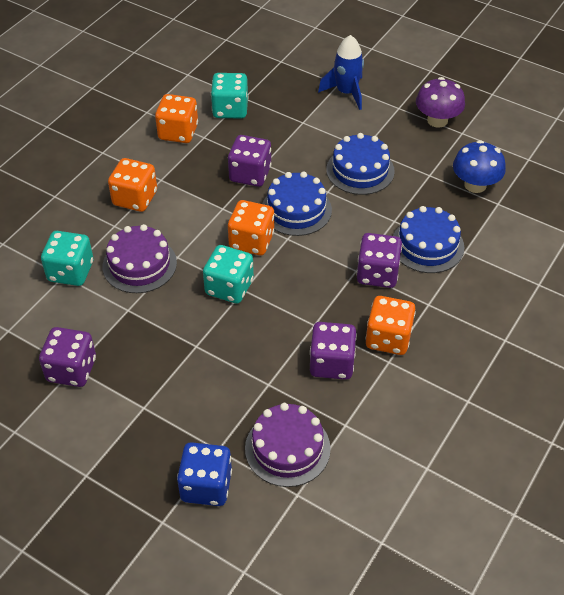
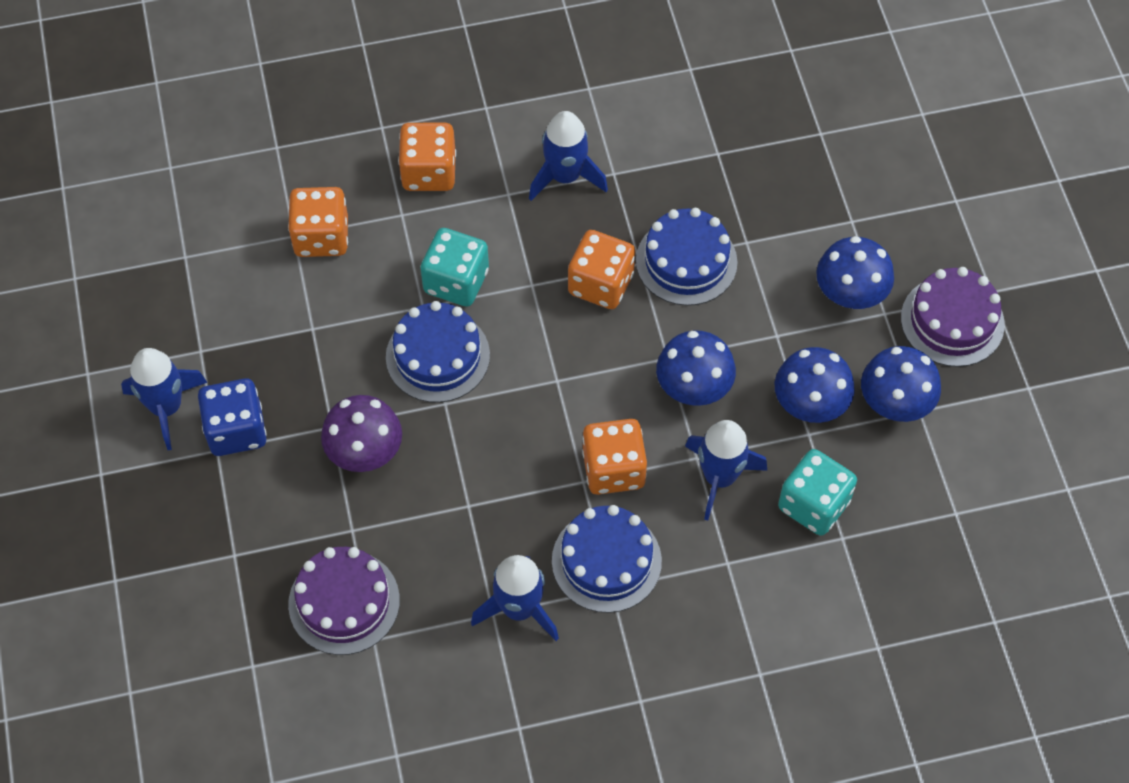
blue mushroom: 1 -> 4
blue rocket: 1 -> 4
purple dice: 4 -> 0
turquoise dice: 3 -> 2

